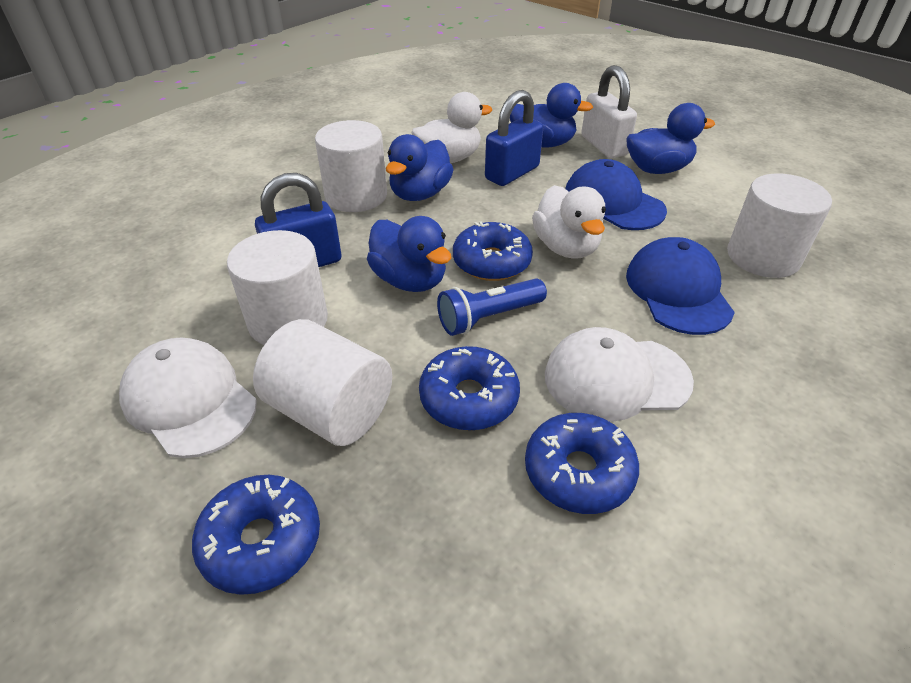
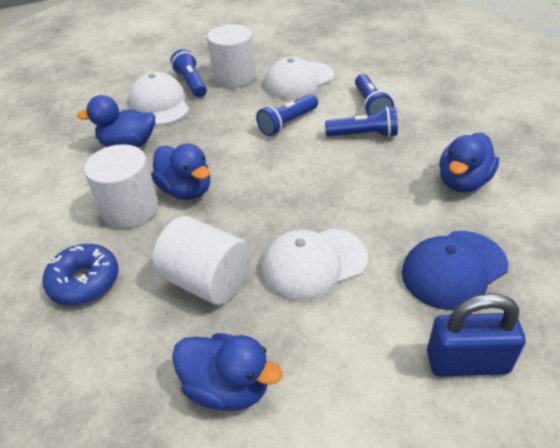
blue cap: 2 -> 1
blue donut: 4 -> 1
blue flashlight: 1 -> 4
blue padlock: 2 -> 1
white cap: 2 -> 3
white cylinder: 4 -> 3
white duck: 2 -> 0
white padlock: 1 -> 0

